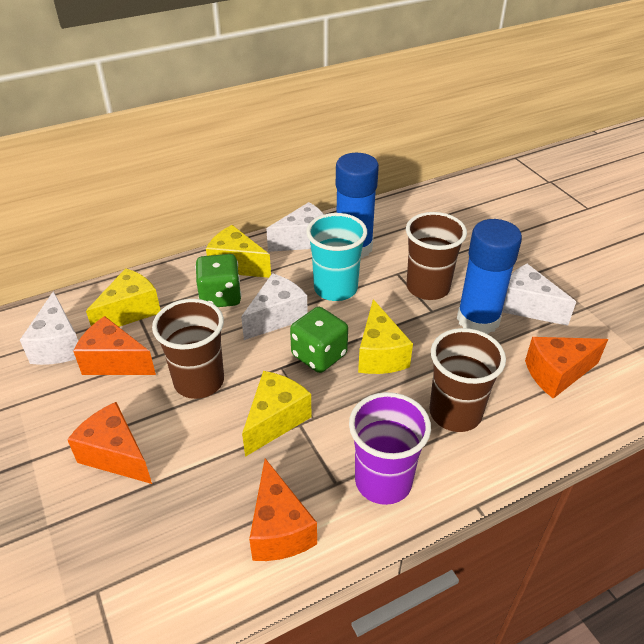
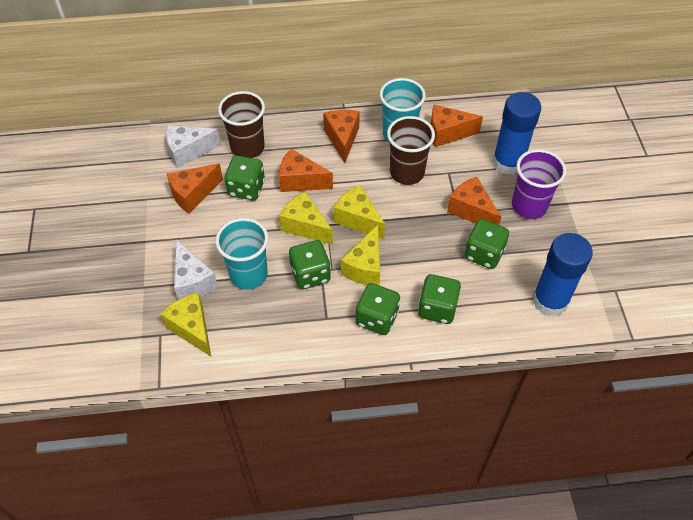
brown cup: 3 -> 2
green dice: 2 -> 5
orange cheese: 4 -> 5
turquoise cup: 1 -> 2
white cheese: 4 -> 2

